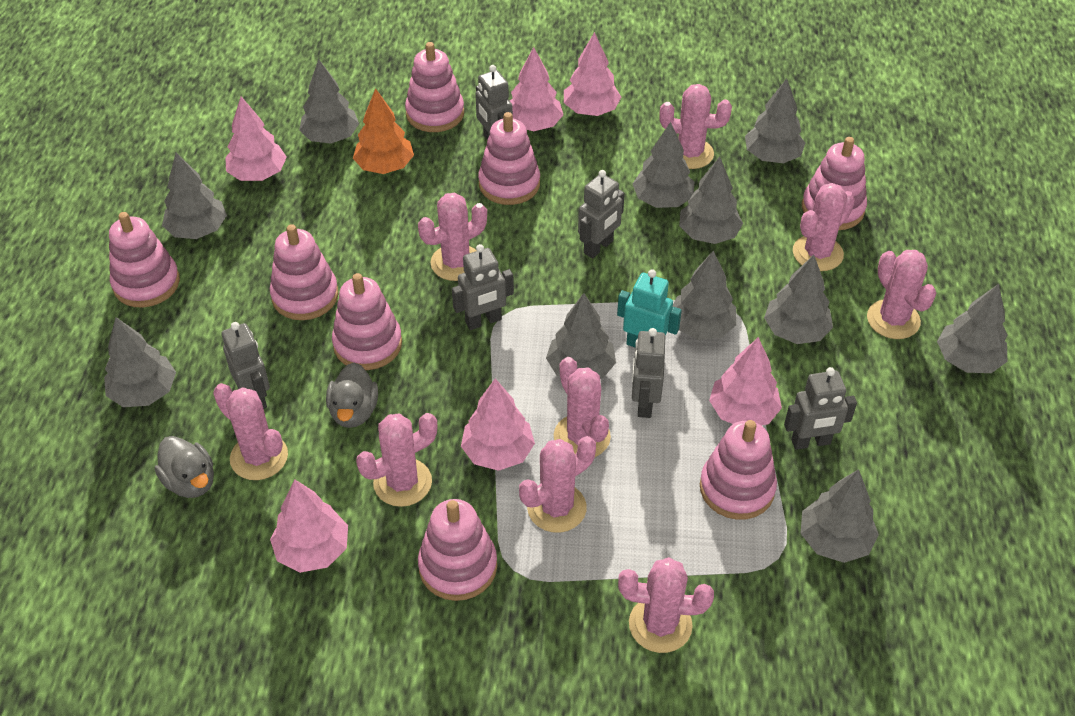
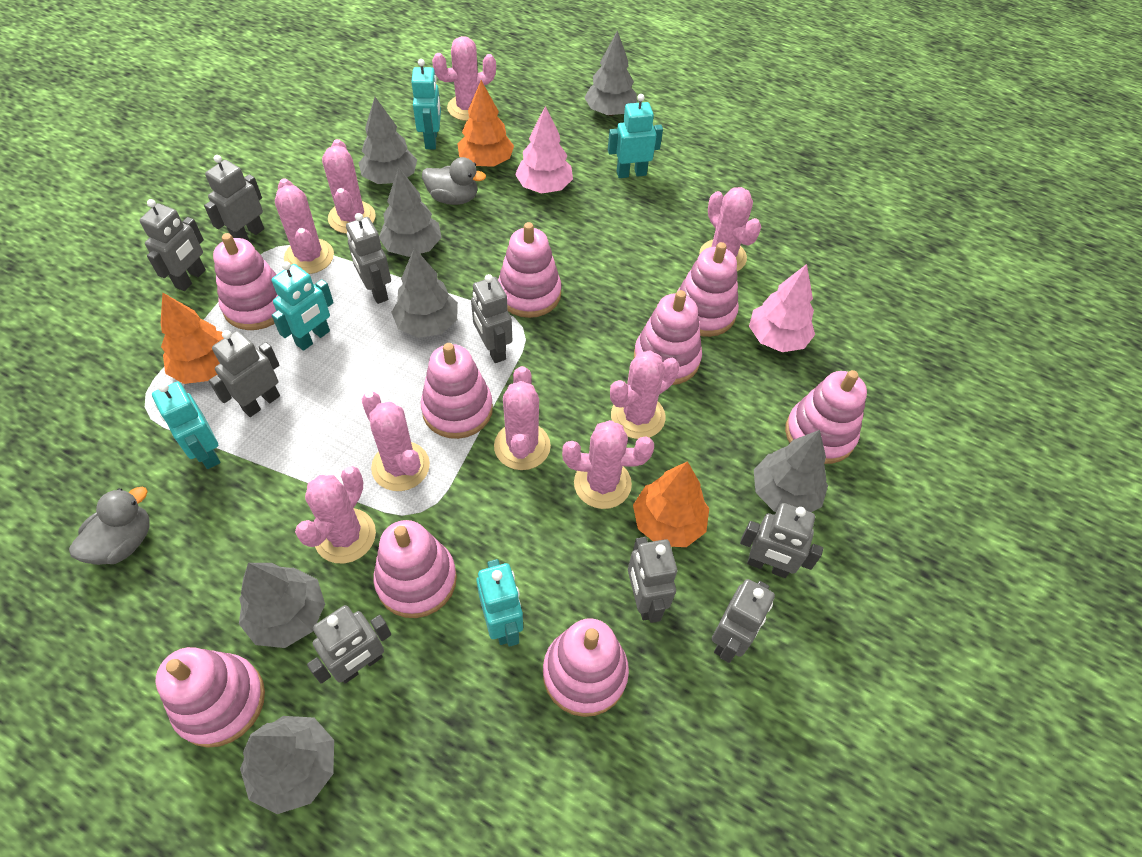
grey robot: 6 -> 9
grey tree: 11 -> 7
orange tree: 1 -> 3
pink stacking toy: 8 -> 9
pink tree: 6 -> 2
turquoise robot: 1 -> 5

